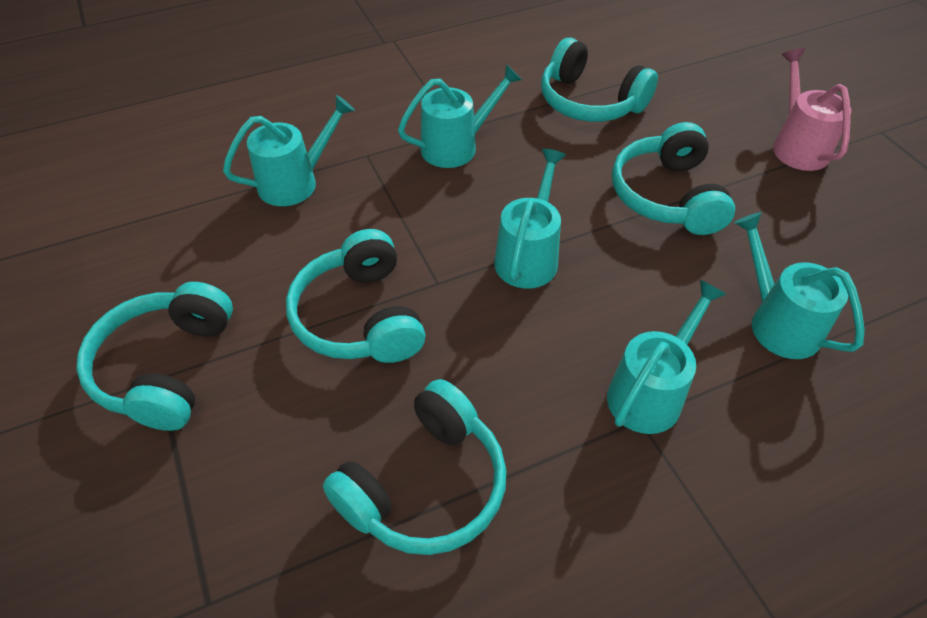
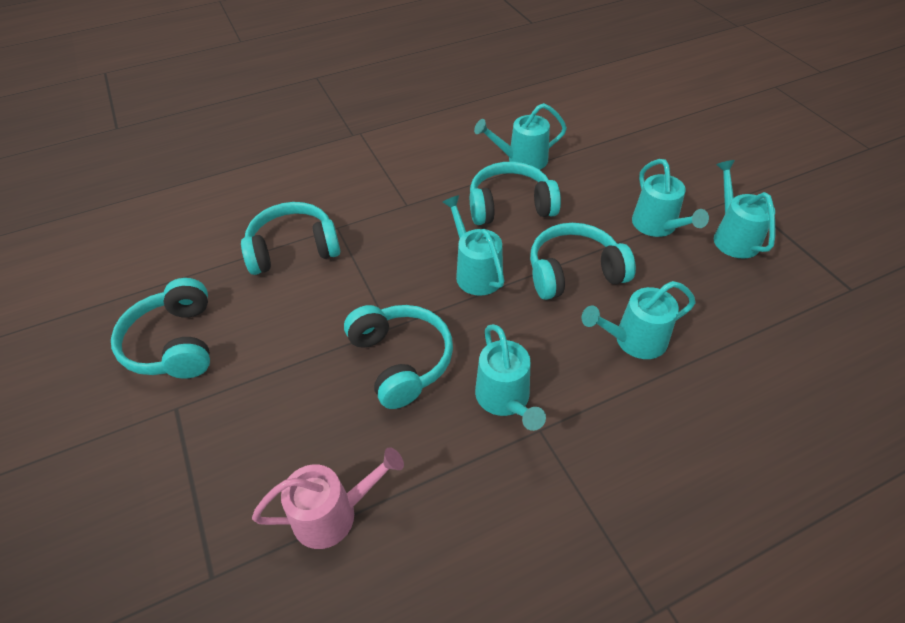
turquoise watering can: 5 -> 6

